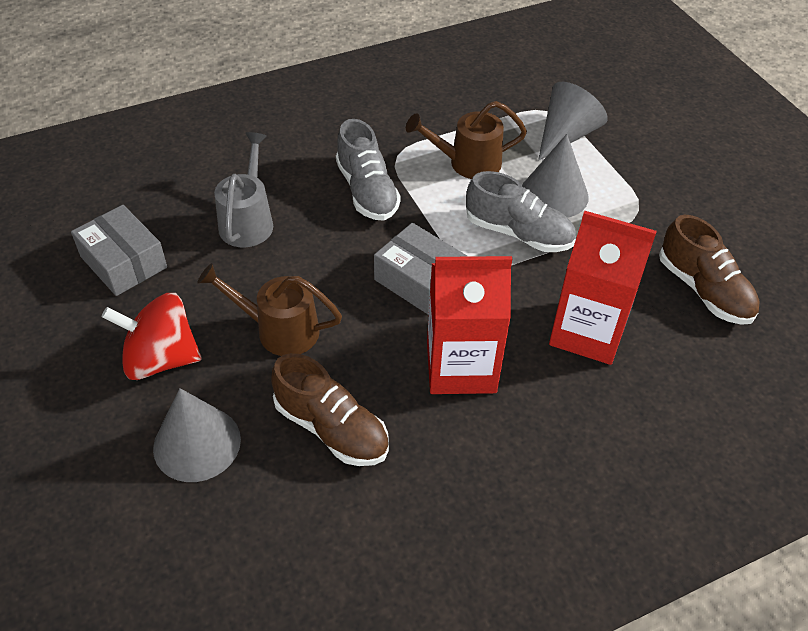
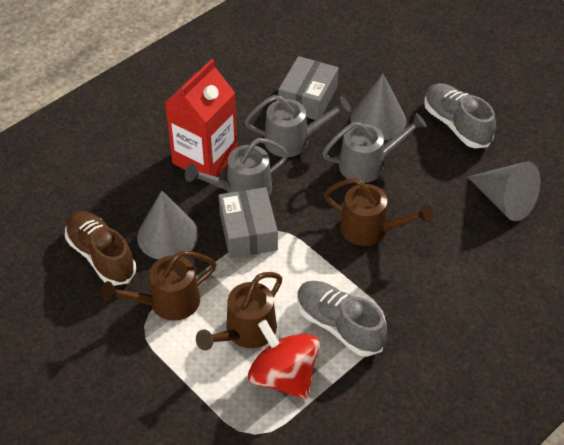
brown shoe: 2 -> 1
brown watering can: 2 -> 3
grey watering can: 1 -> 3
red carton: 2 -> 1

